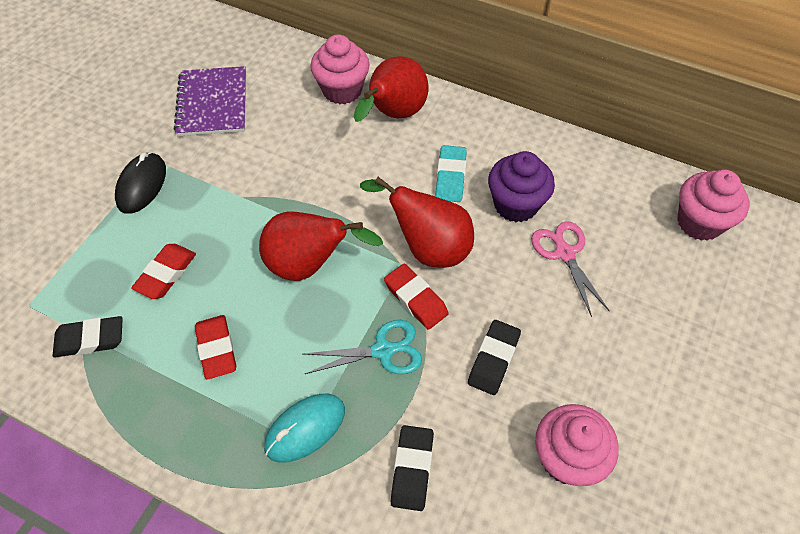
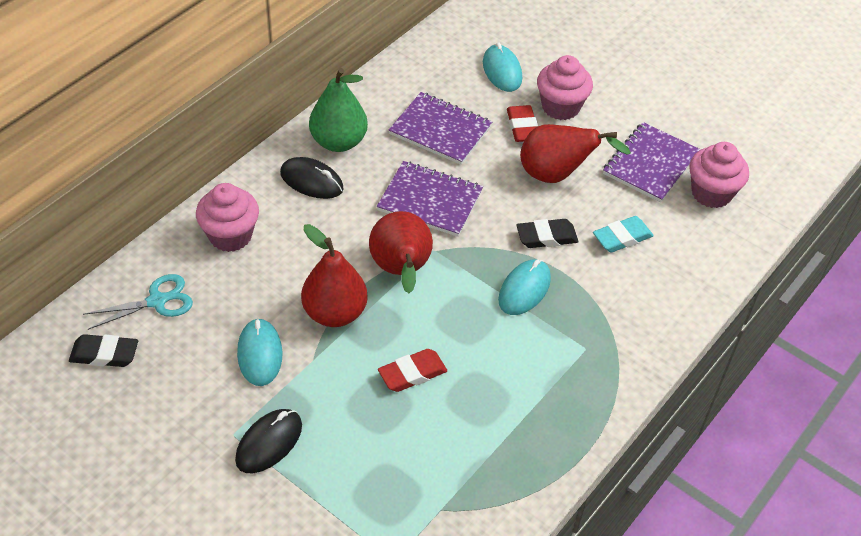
black eraser: 3 -> 2
black mouse: 1 -> 2
green pear: 0 -> 1
pink scissors: 1 -> 0
purple cupcake: 1 -> 0
purple notebook: 1 -> 3
red eraser: 3 -> 2
turquoise mouse: 1 -> 3

